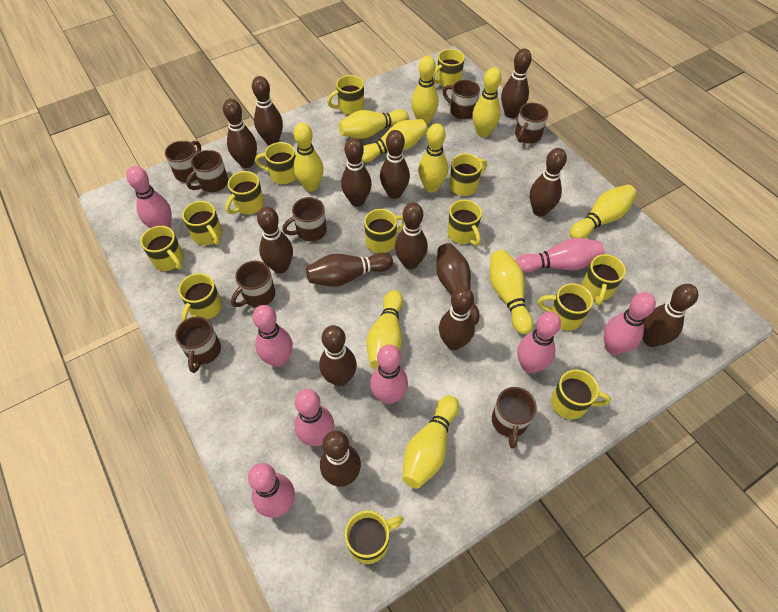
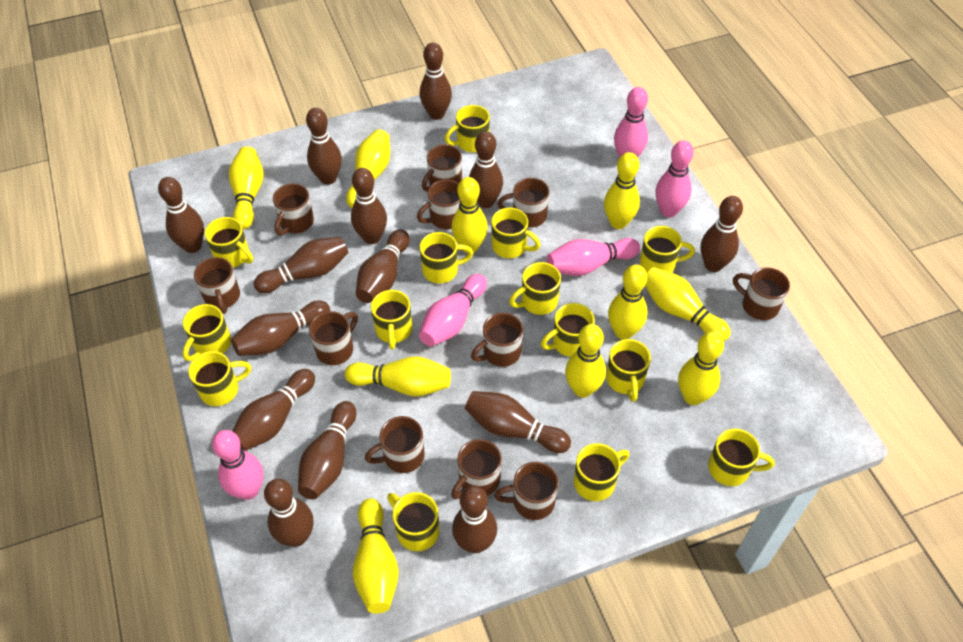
brown mug: 8 -> 11
pink bowling pin: 8 -> 5

